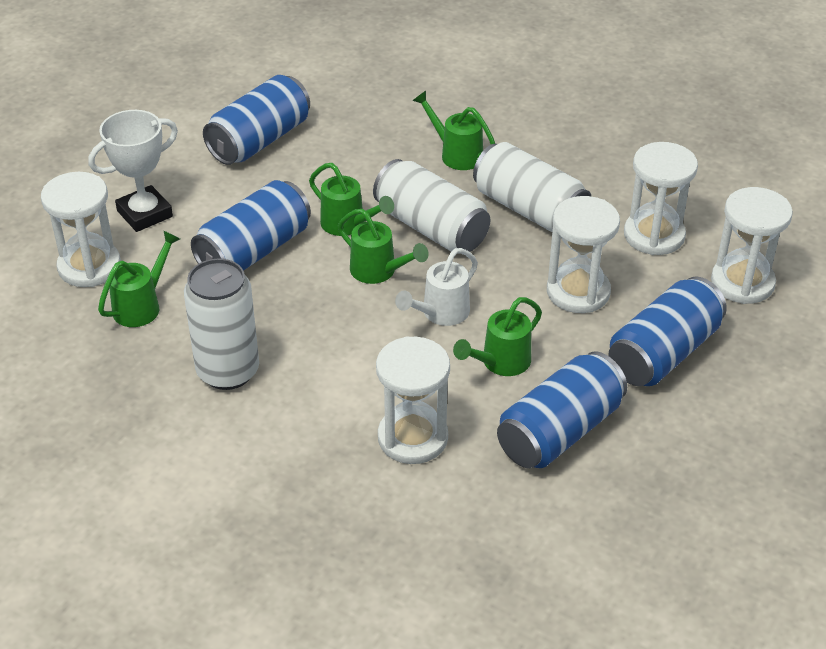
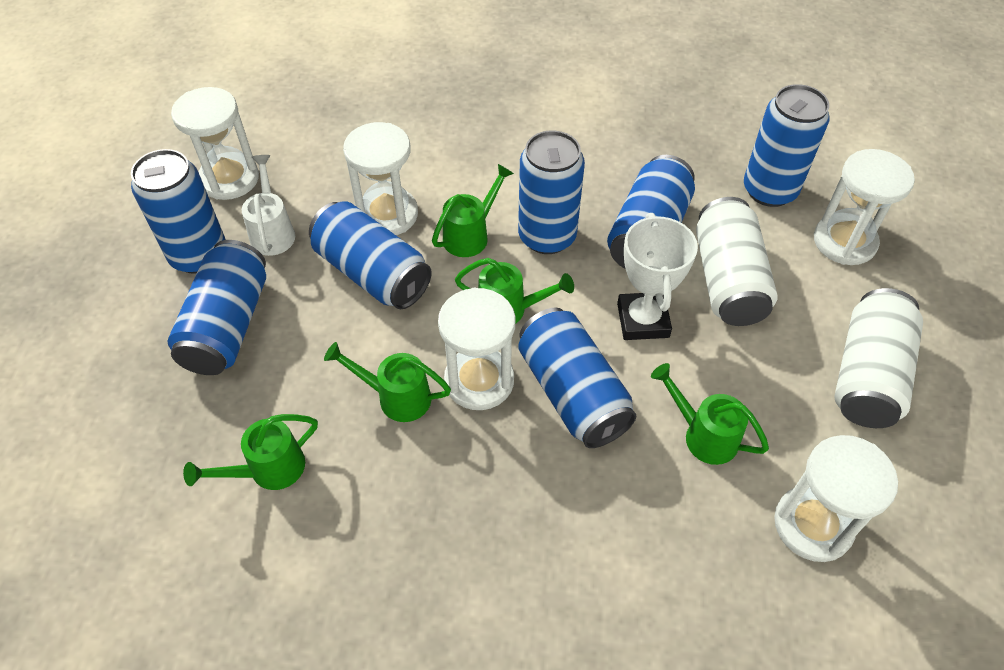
blue can: 4 -> 7
white can: 3 -> 2

